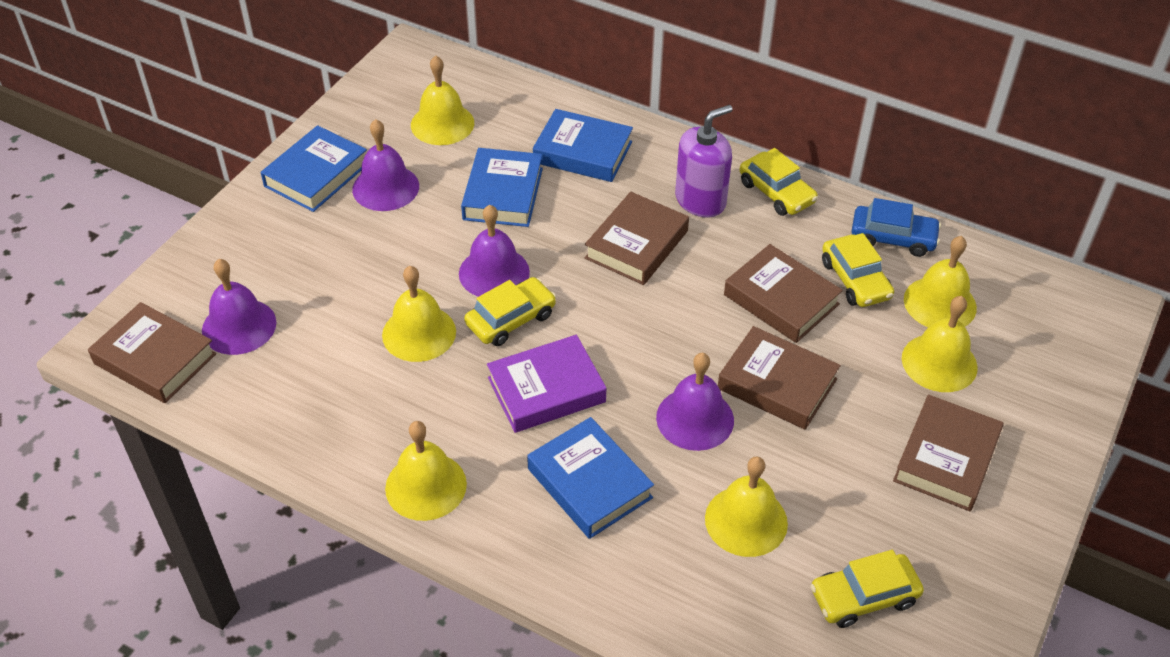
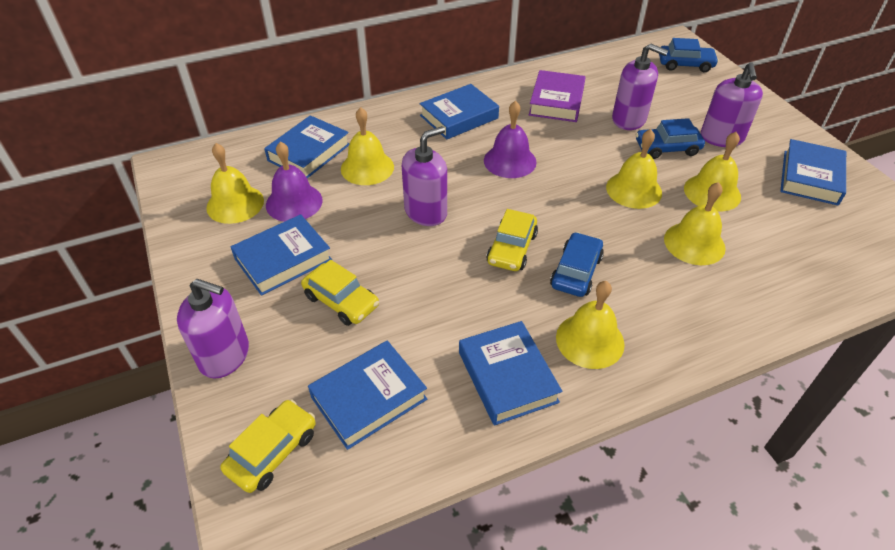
blue book: 4 -> 6
blue car: 1 -> 3
brown book: 5 -> 0
purple bell: 4 -> 2
purple soap dispenser: 1 -> 4
yellow car: 4 -> 3

